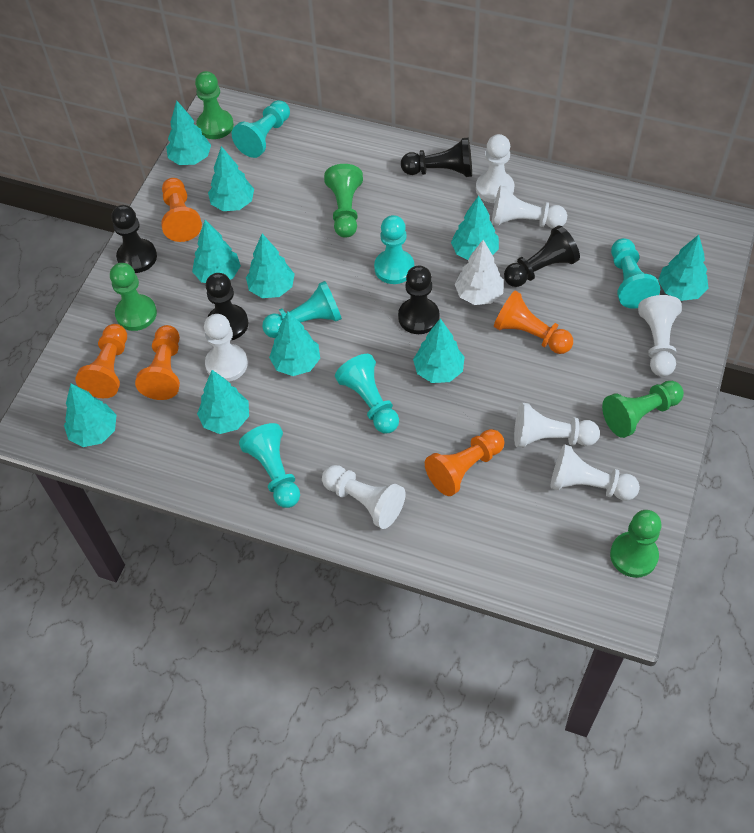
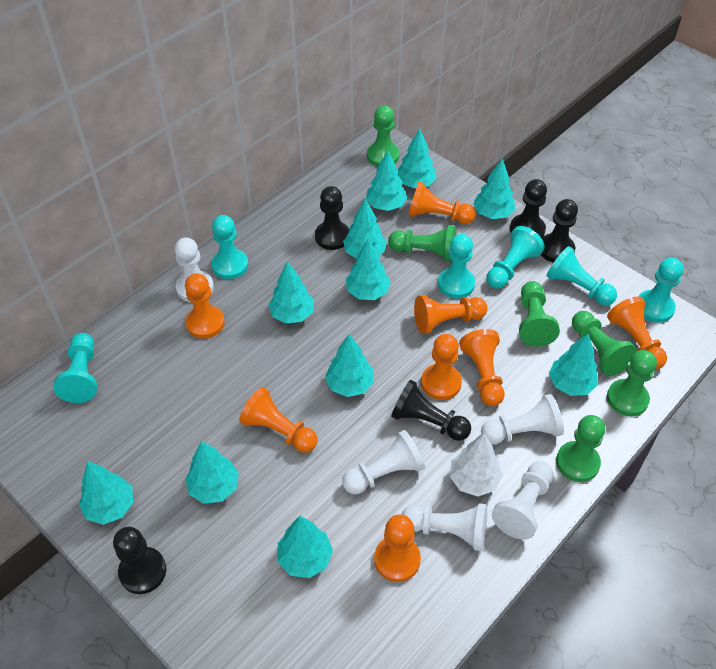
green pawn: 5 -> 6
orange pawn: 5 -> 8
turquoise tree: 10 -> 11
white pawn: 7 -> 5

